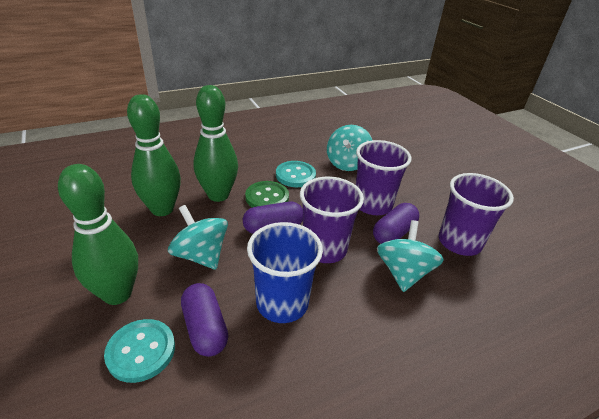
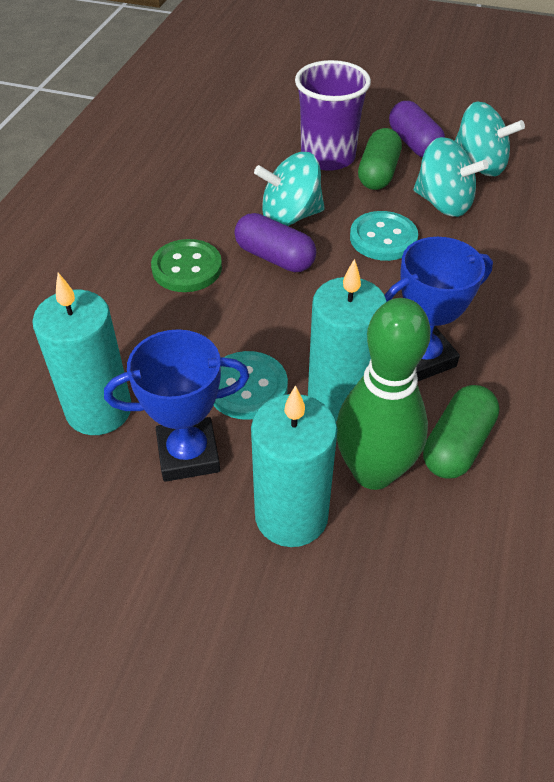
blue cup: 1 -> 0
blue trophy: 0 -> 2
green bowling pin: 3 -> 1
green capsule: 0 -> 2
purple capsule: 3 -> 2
purple cup: 3 -> 1
turquoise candle: 0 -> 3

